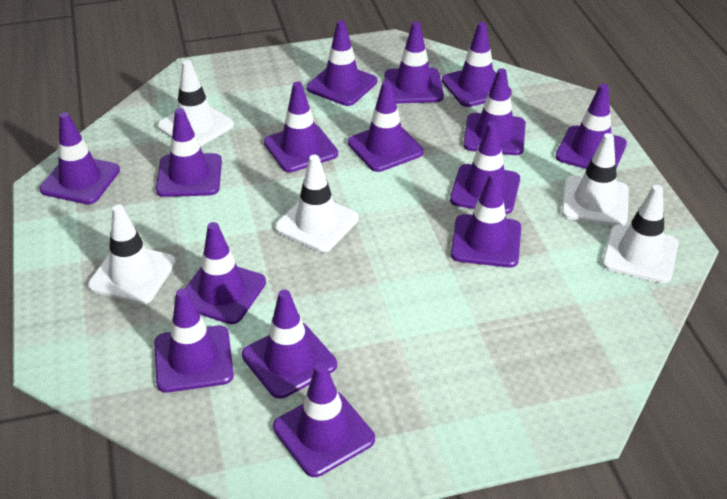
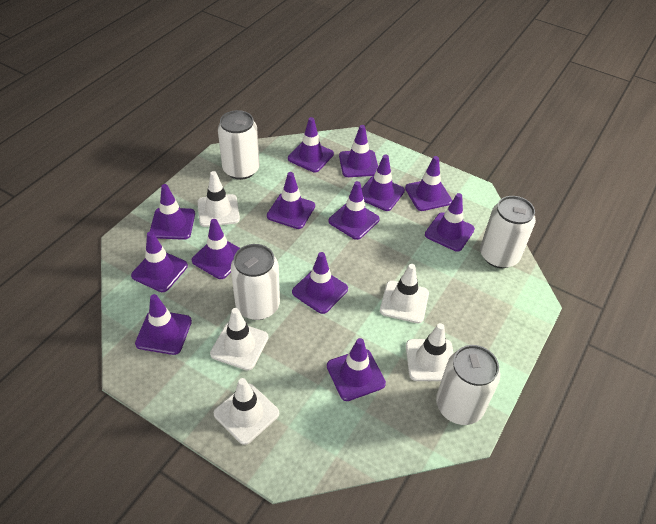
purple traffic cone: 15 -> 13
white can: 0 -> 4

